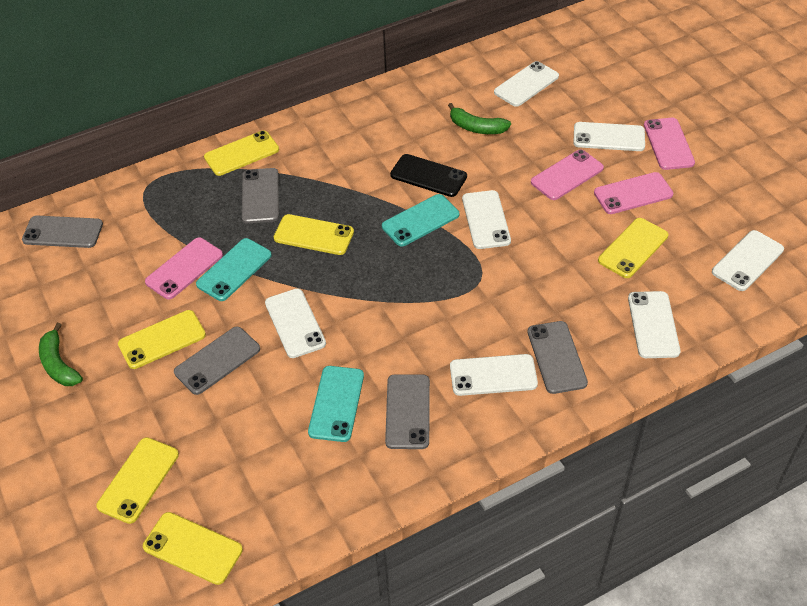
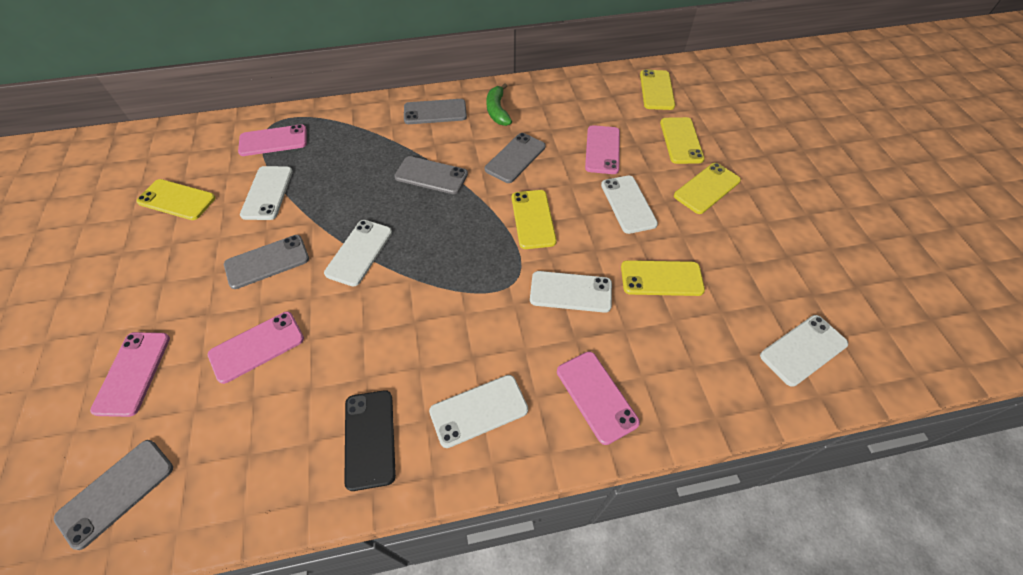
green banana: 2 -> 1
pink phone: 4 -> 5
turquoise phone: 3 -> 0
white phone: 7 -> 6

